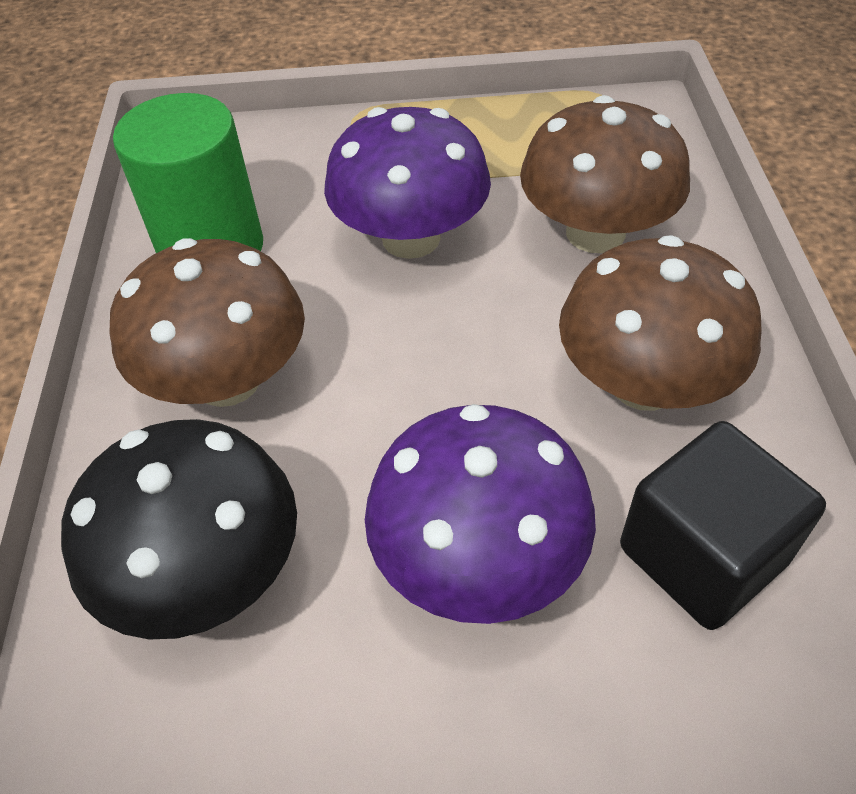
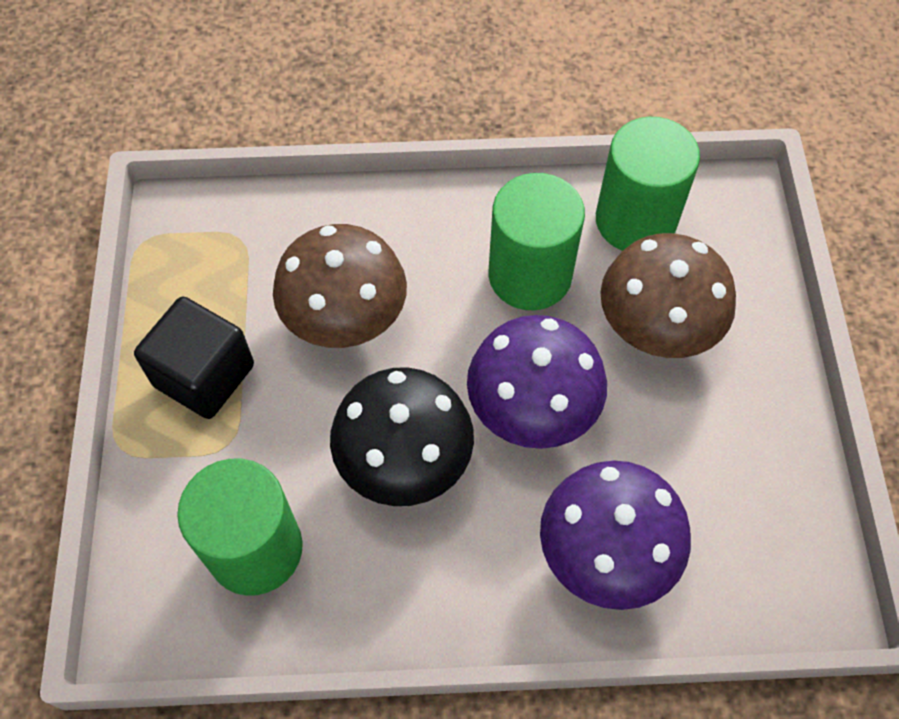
brown mushroom: 3 -> 2
green cylinder: 1 -> 3

